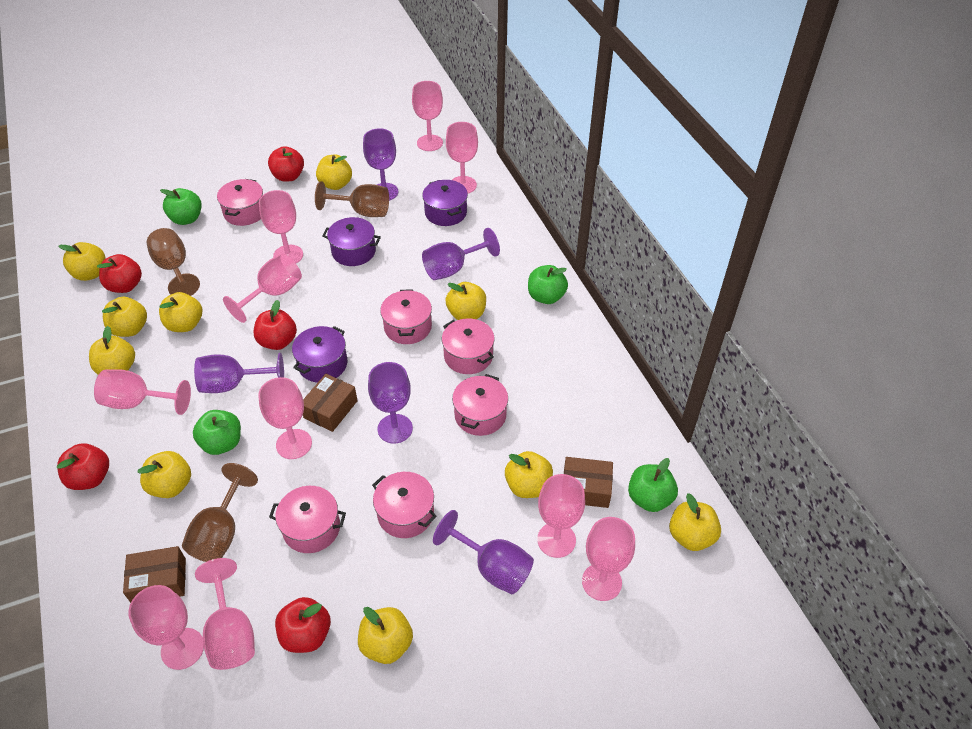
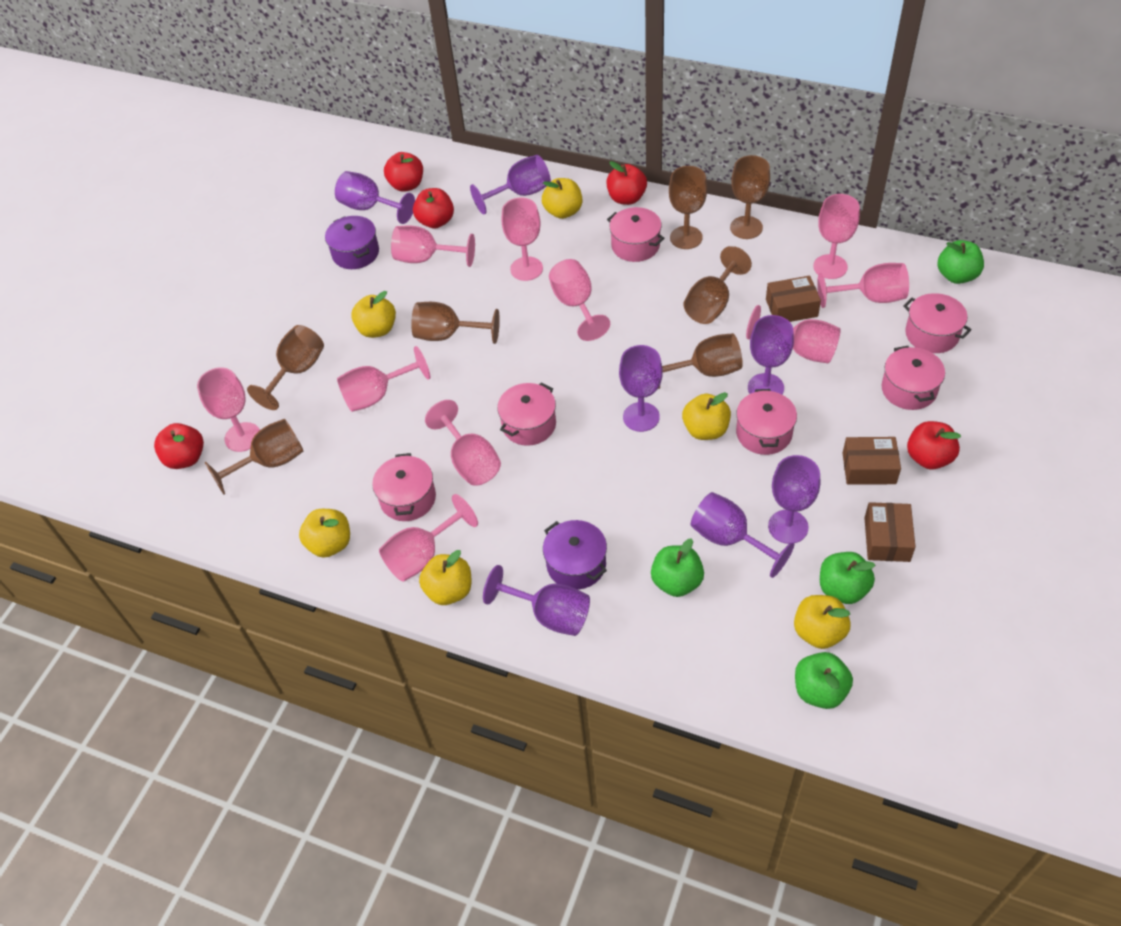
brown goblet: 3 -> 7
purple goblet: 5 -> 7
purple pot: 3 -> 2
yellow apple: 10 -> 6

